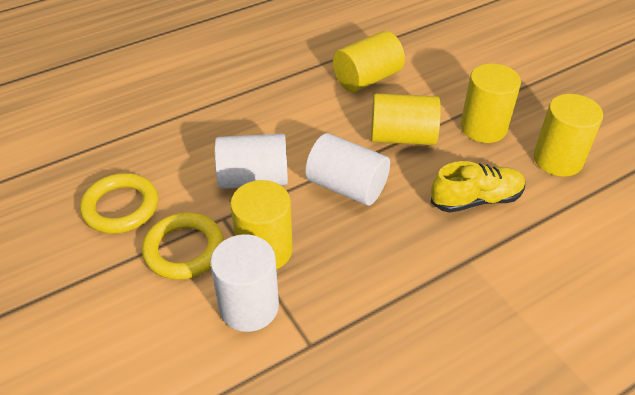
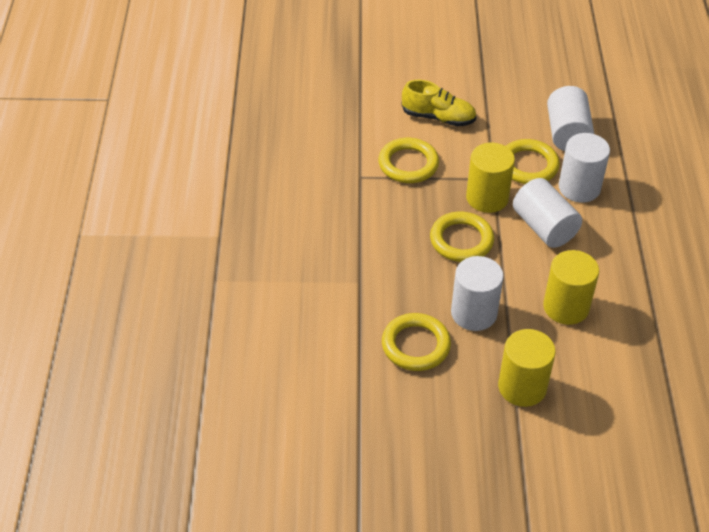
white cylinder: 3 -> 4
yellow cylinder: 5 -> 3
yellow ring: 2 -> 4

